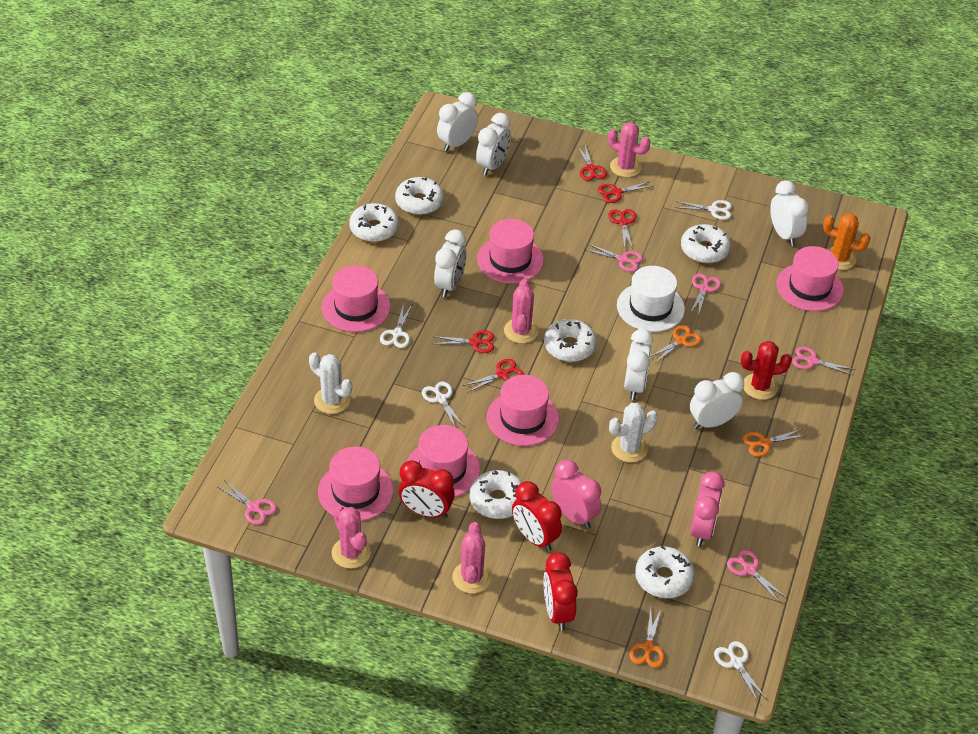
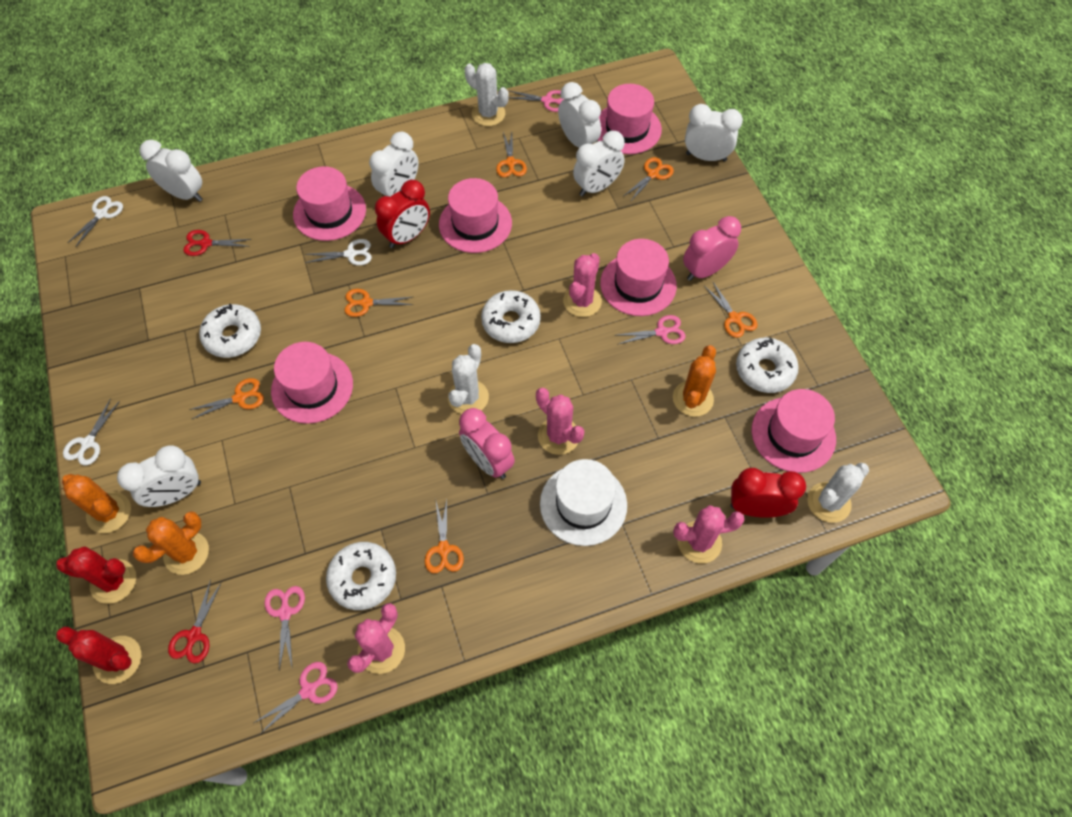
orange cactus: 1 -> 3
orange scissors: 3 -> 6
pink scissors: 5 -> 4
red cactus: 1 -> 2
red clock: 3 -> 2
red scissors: 5 -> 2
white cactus: 2 -> 3
white donut: 6 -> 4
white scissors: 4 -> 3

